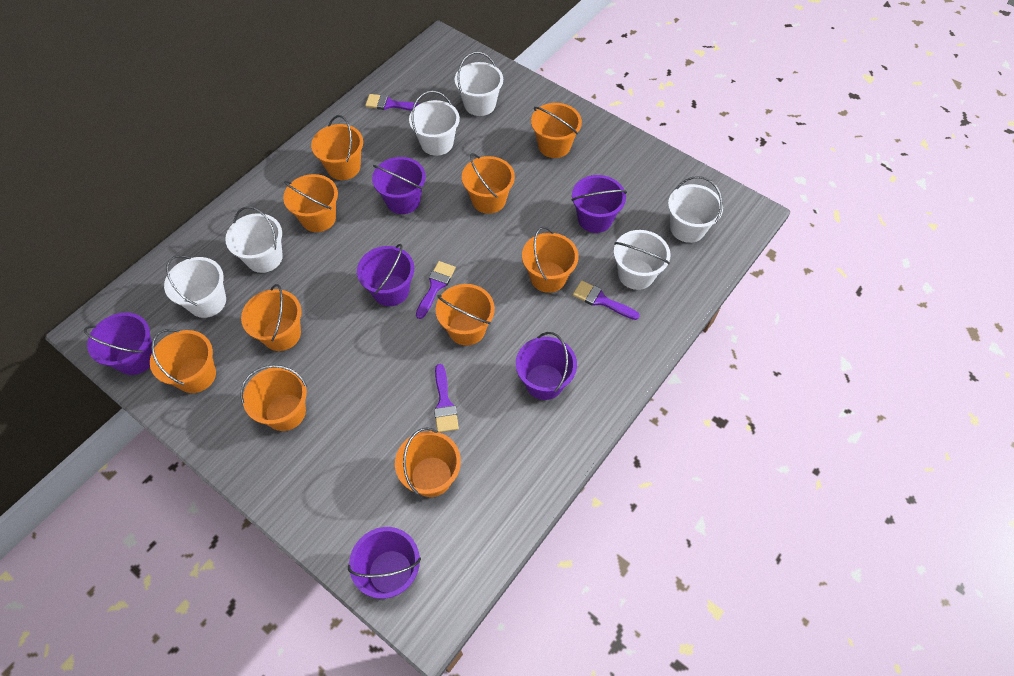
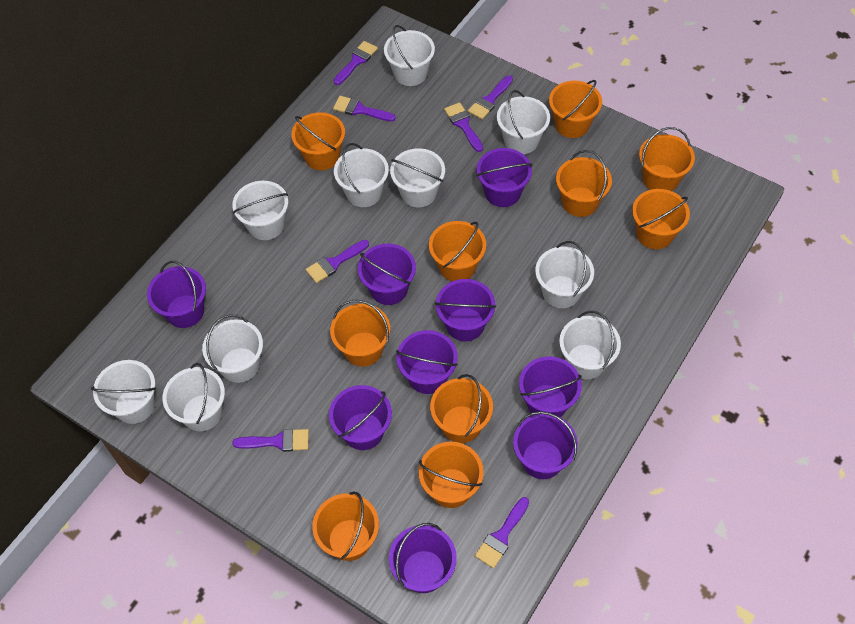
purple brush: 4 -> 7
purple bucket: 6 -> 9
white bucket: 6 -> 10

